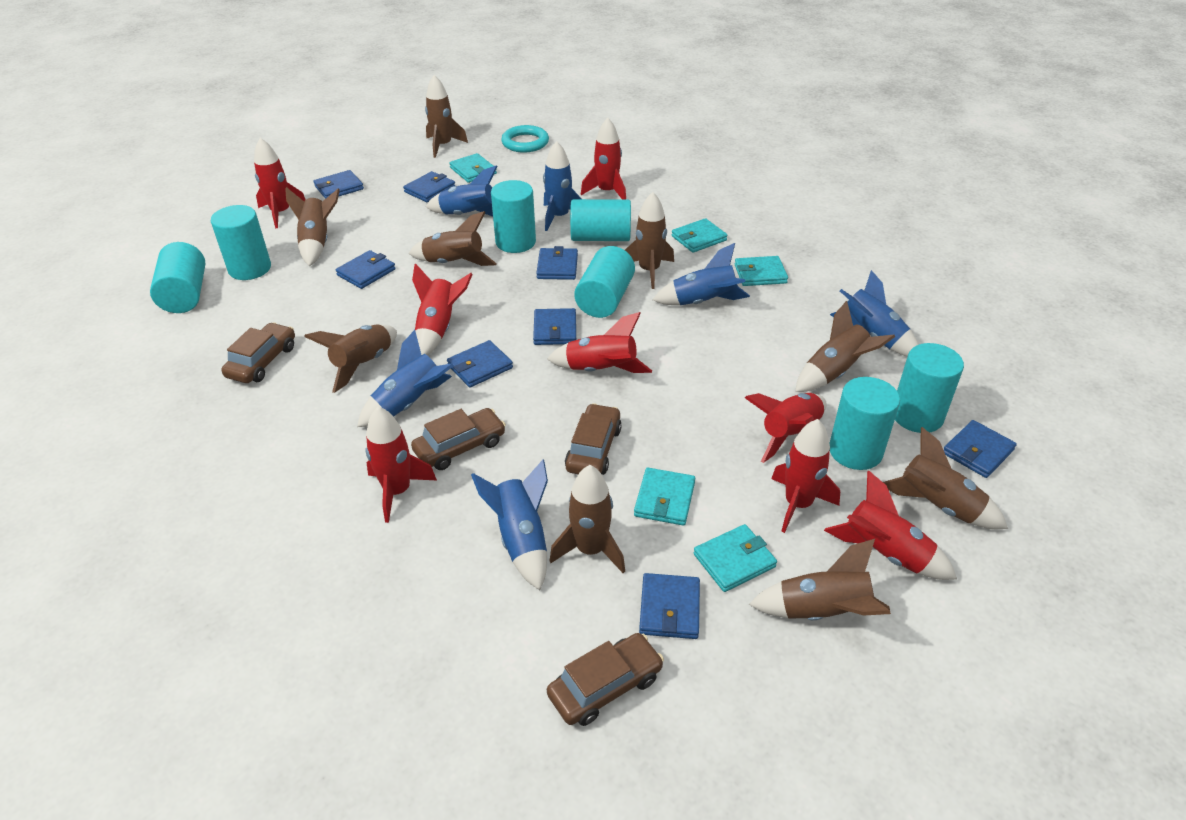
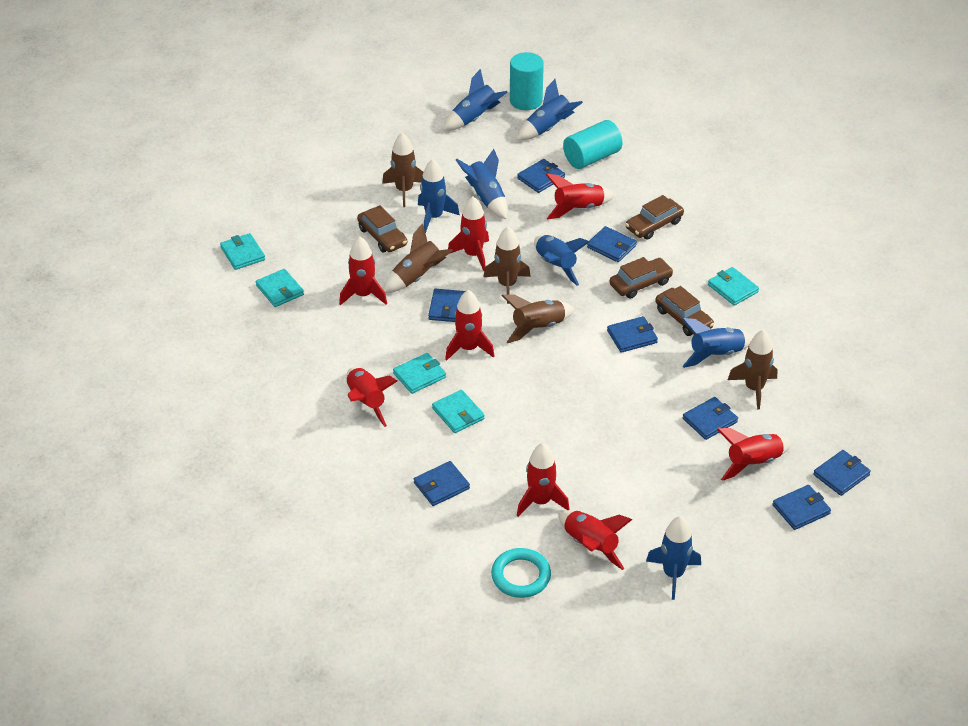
blue rocket: 6 -> 7
brown rocket: 9 -> 5
turquoise cylinder: 7 -> 2

